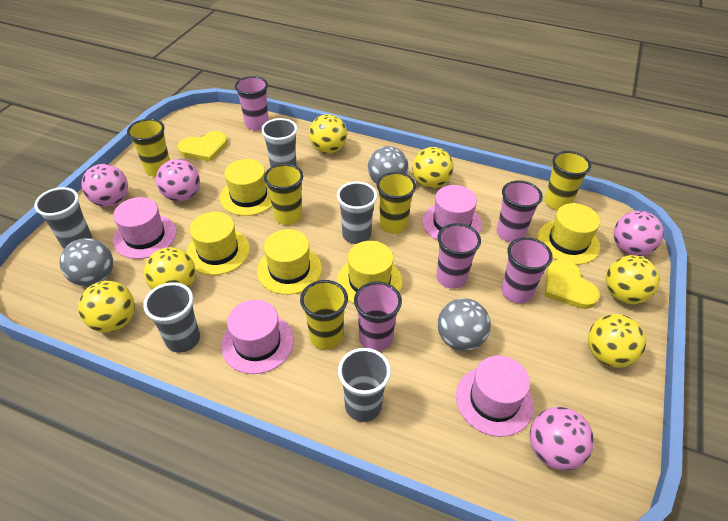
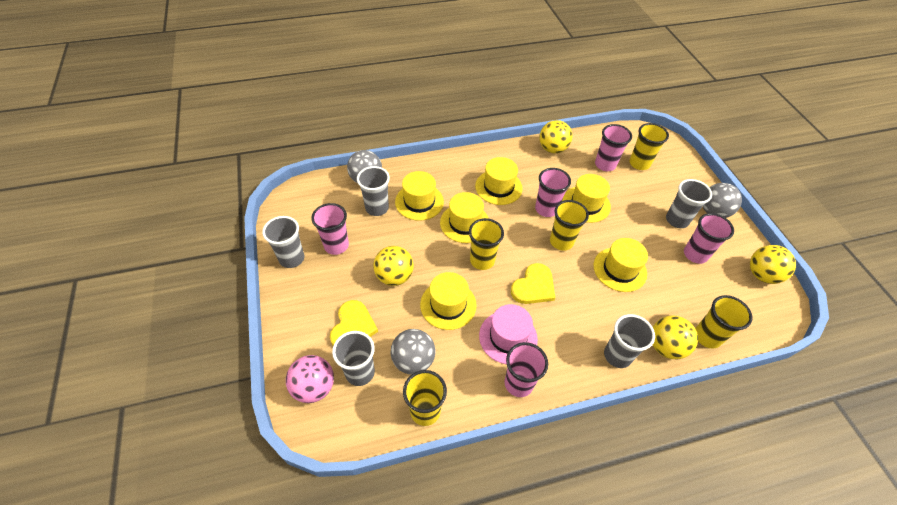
pink ball: 4 -> 1
pink hat: 4 -> 1
yellow ball: 6 -> 4
yellow hat: 5 -> 6

